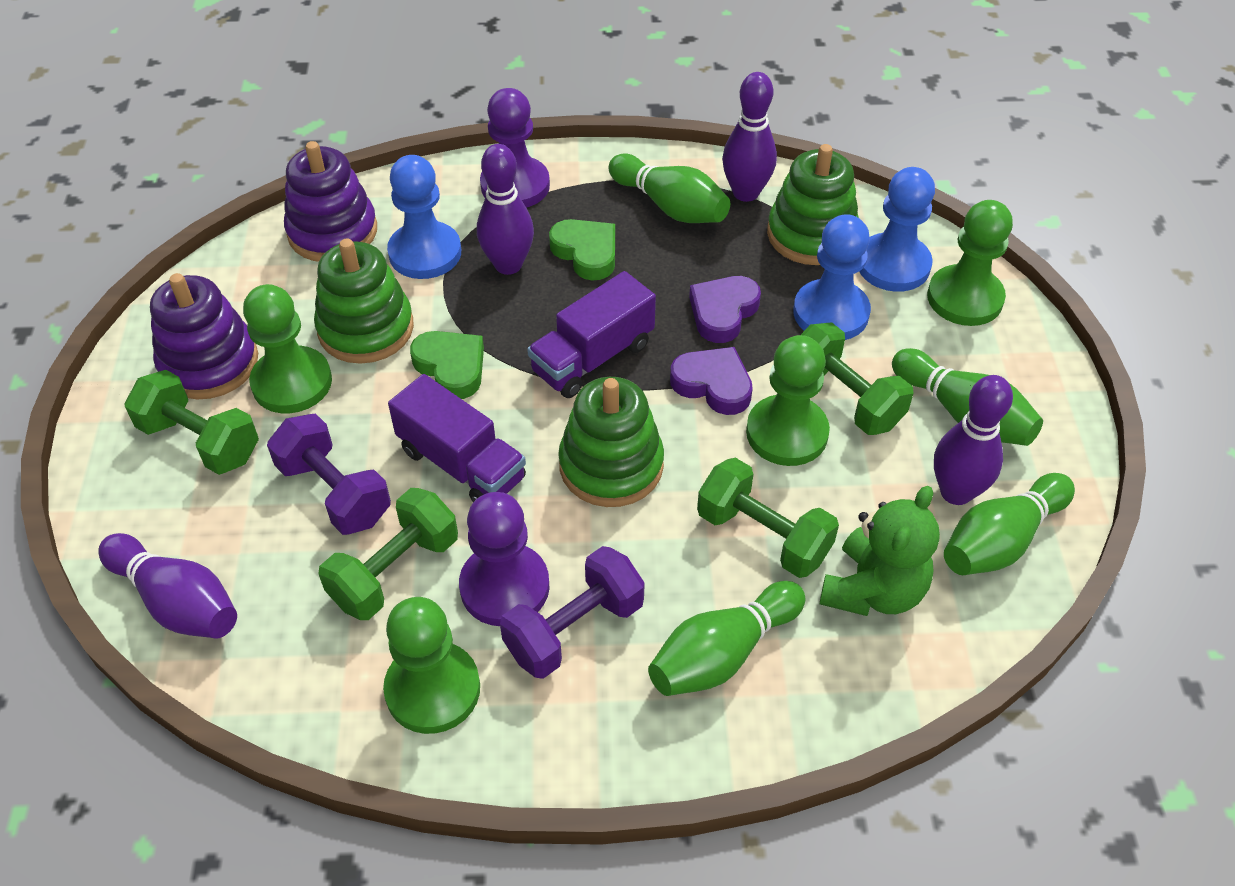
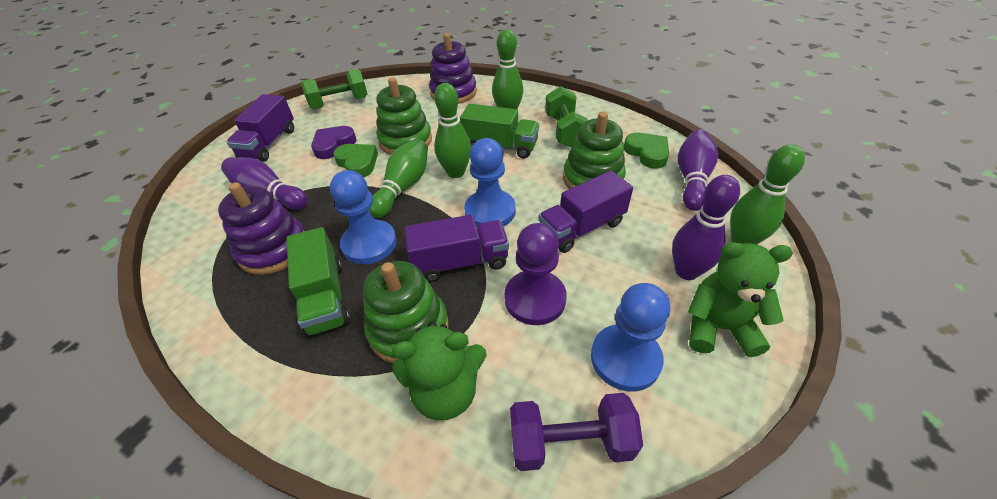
green dumbbell: 4 -> 2
green pawn: 4 -> 0
green teddy bear: 1 -> 2
green truck: 0 -> 2
purple bowling pin: 4 -> 3
purple dumbbell: 2 -> 1
purple heart: 2 -> 1
purple pawn: 2 -> 1
purple truck: 2 -> 3

